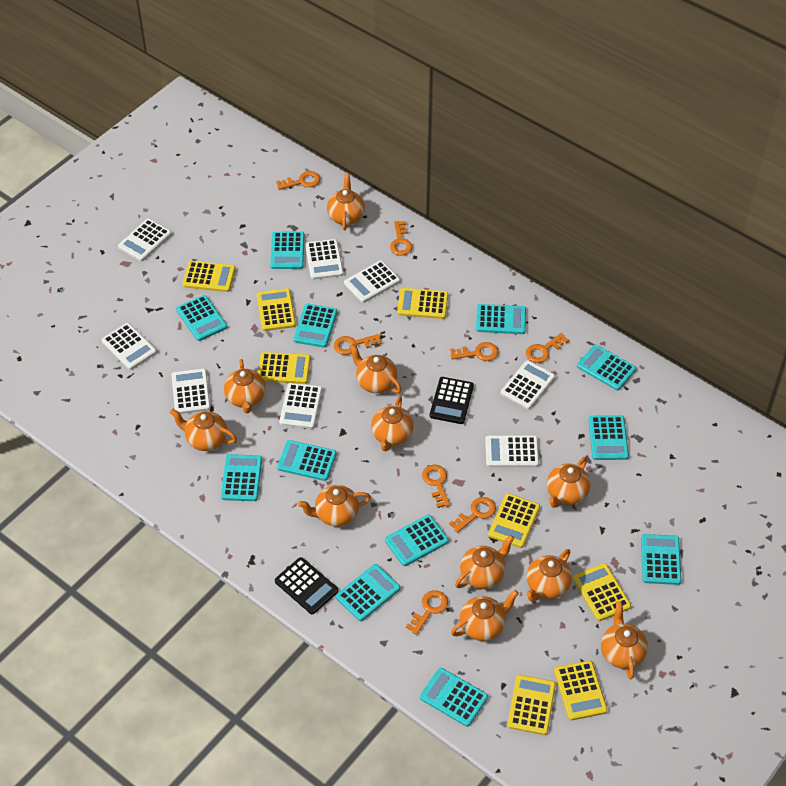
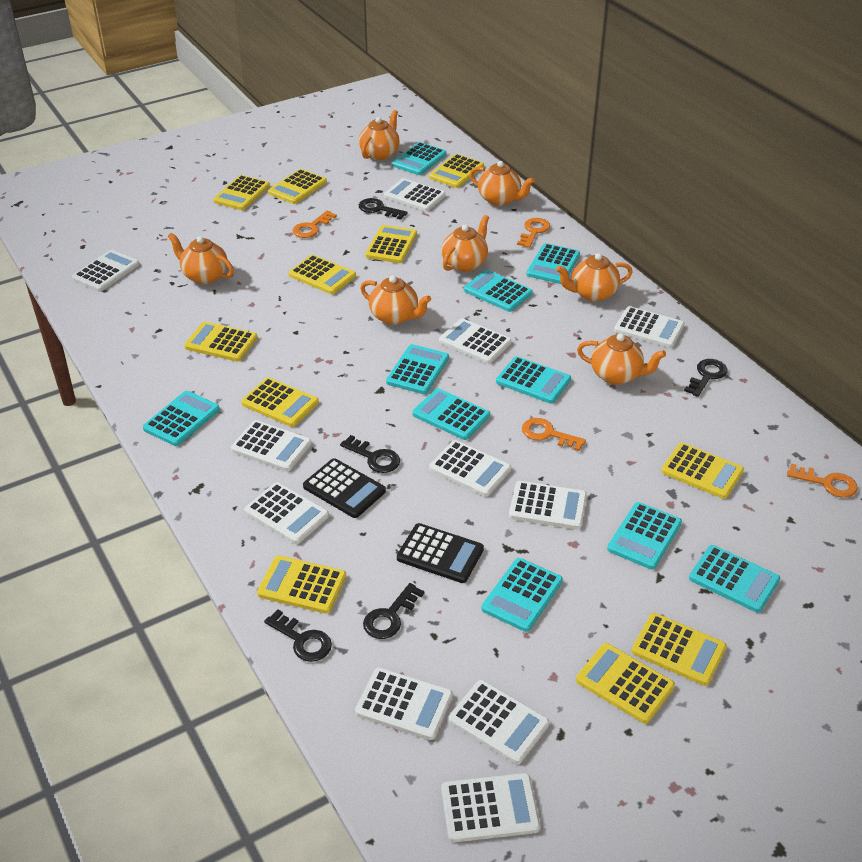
black key: 0 -> 5
orange key: 8 -> 4
orange teapot: 11 -> 7
turquoise calculator: 12 -> 10
white calculator: 8 -> 11
yellow calculator: 8 -> 11

